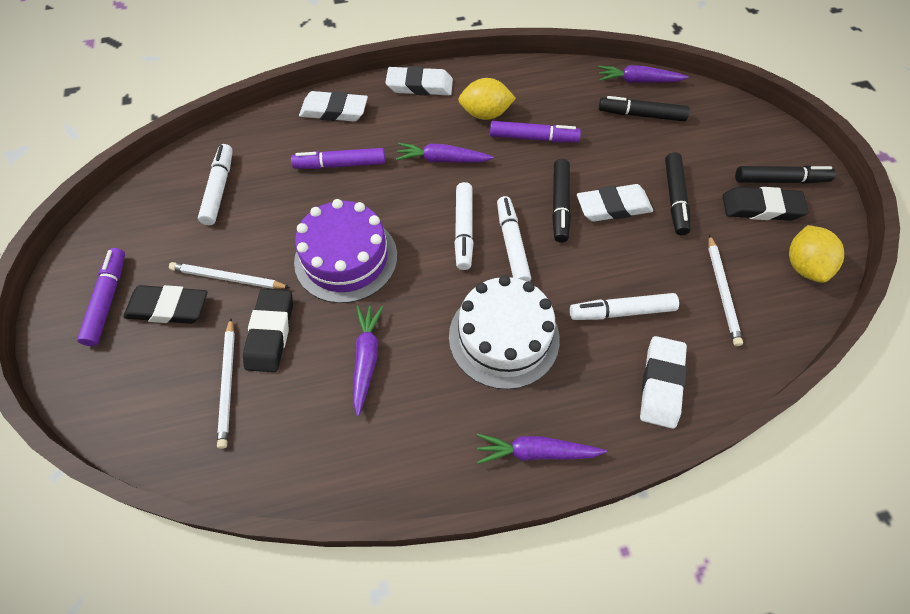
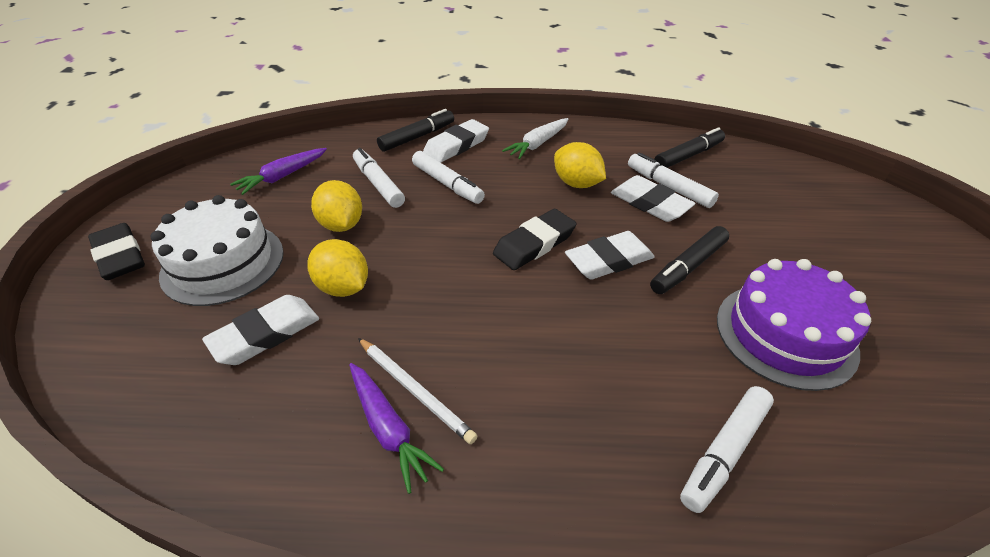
black eraser: 3 -> 2
black marker: 4 -> 3
purple carrot: 4 -> 2
purple marker: 3 -> 0
white carrot: 0 -> 1
white pencil: 3 -> 1
yellow lemon: 2 -> 3

